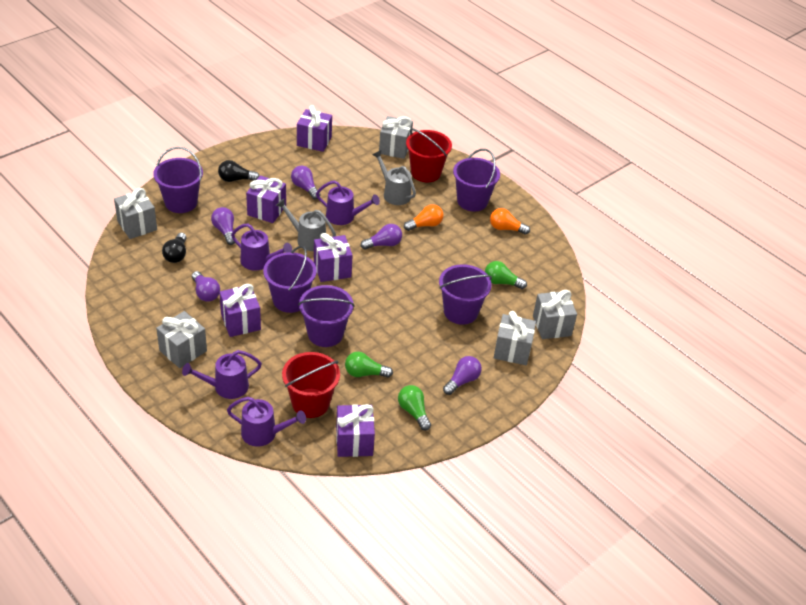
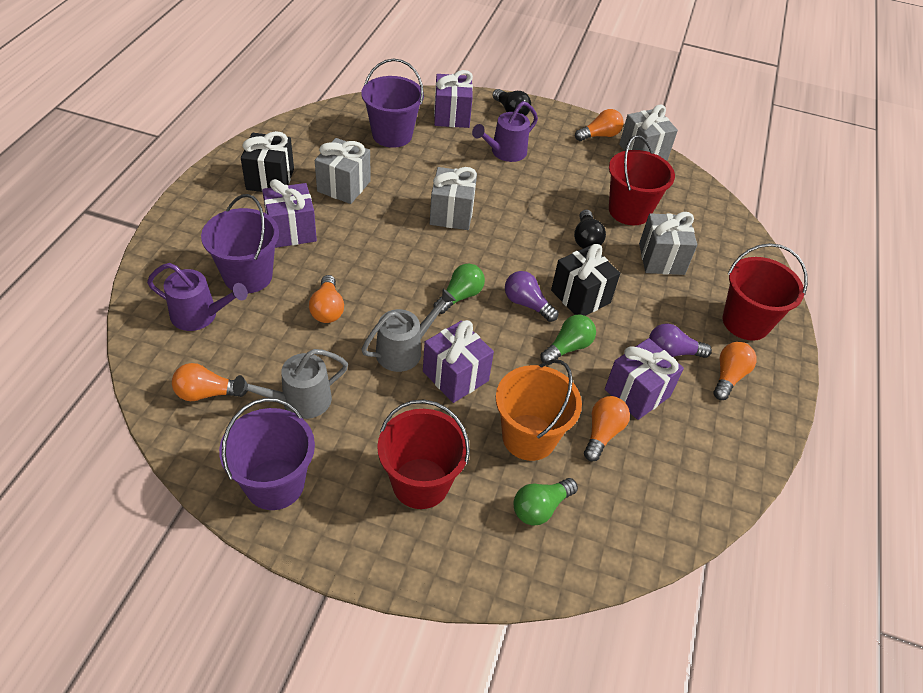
black gift: 0 -> 2
grey gift: 5 -> 4
orange bucket: 0 -> 1
orange light bulb: 2 -> 5
purple bucket: 5 -> 3
purple gift: 5 -> 4
purple light bulb: 5 -> 2
purple watering can: 4 -> 2
red bucket: 2 -> 3

